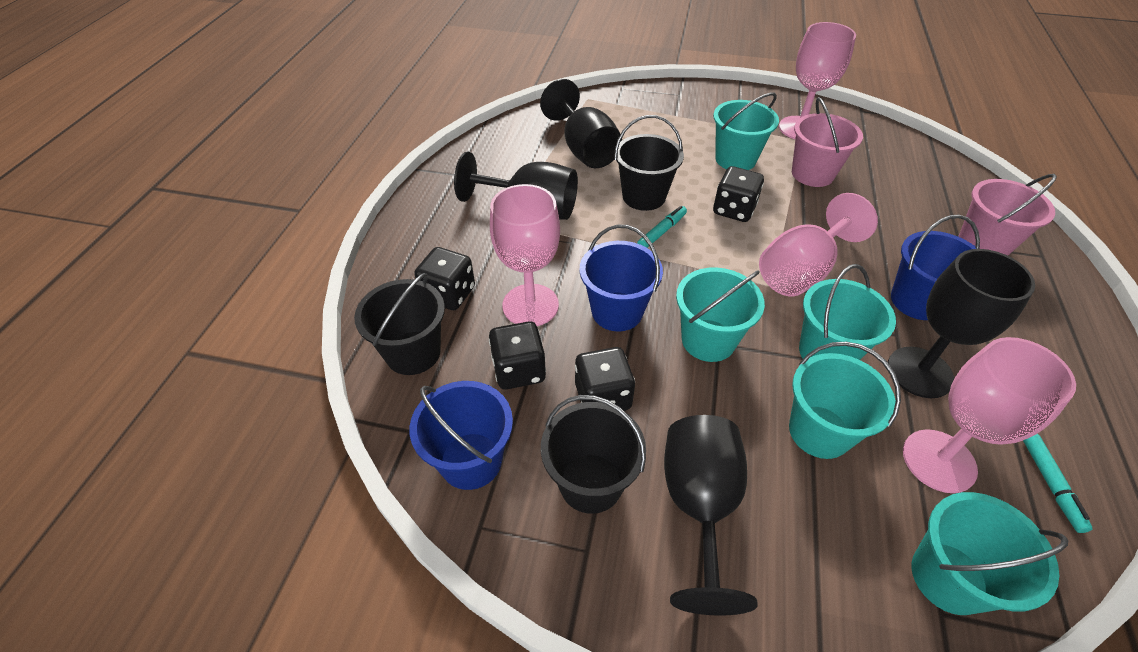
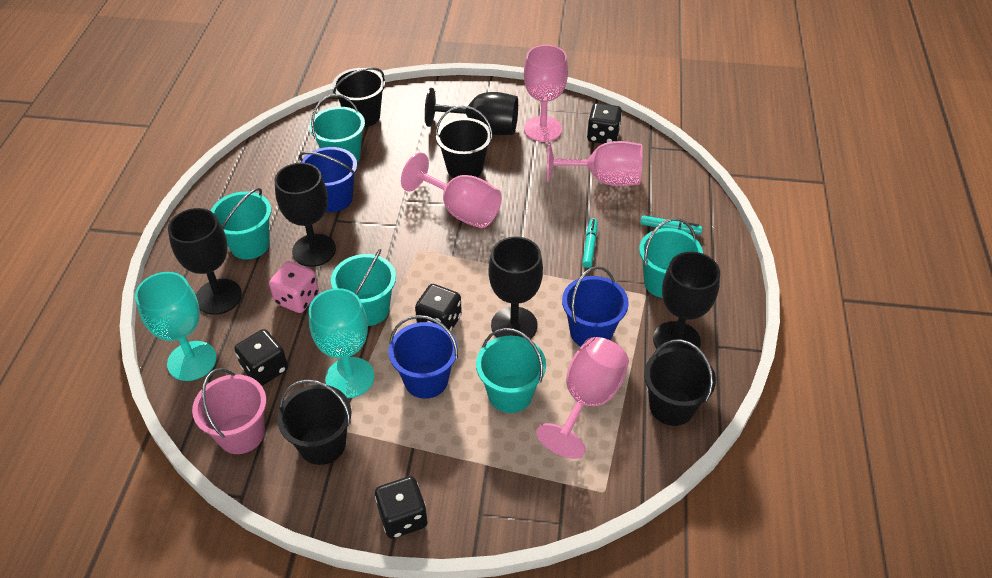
black bucket: 3 -> 4
black goblet: 4 -> 5
pink bucket: 2 -> 1
pink dice: 0 -> 1
turquoise goblet: 0 -> 2

